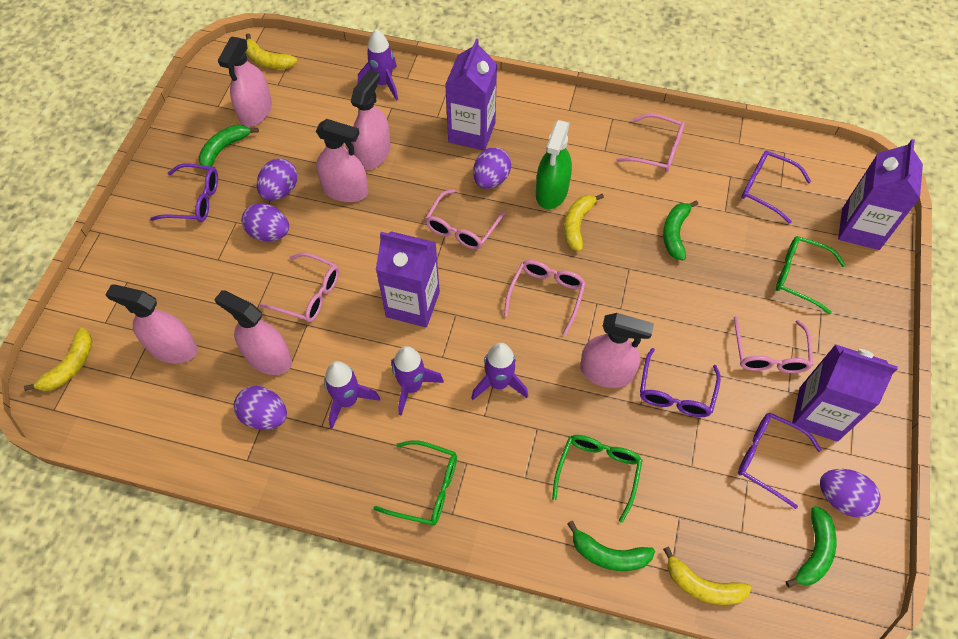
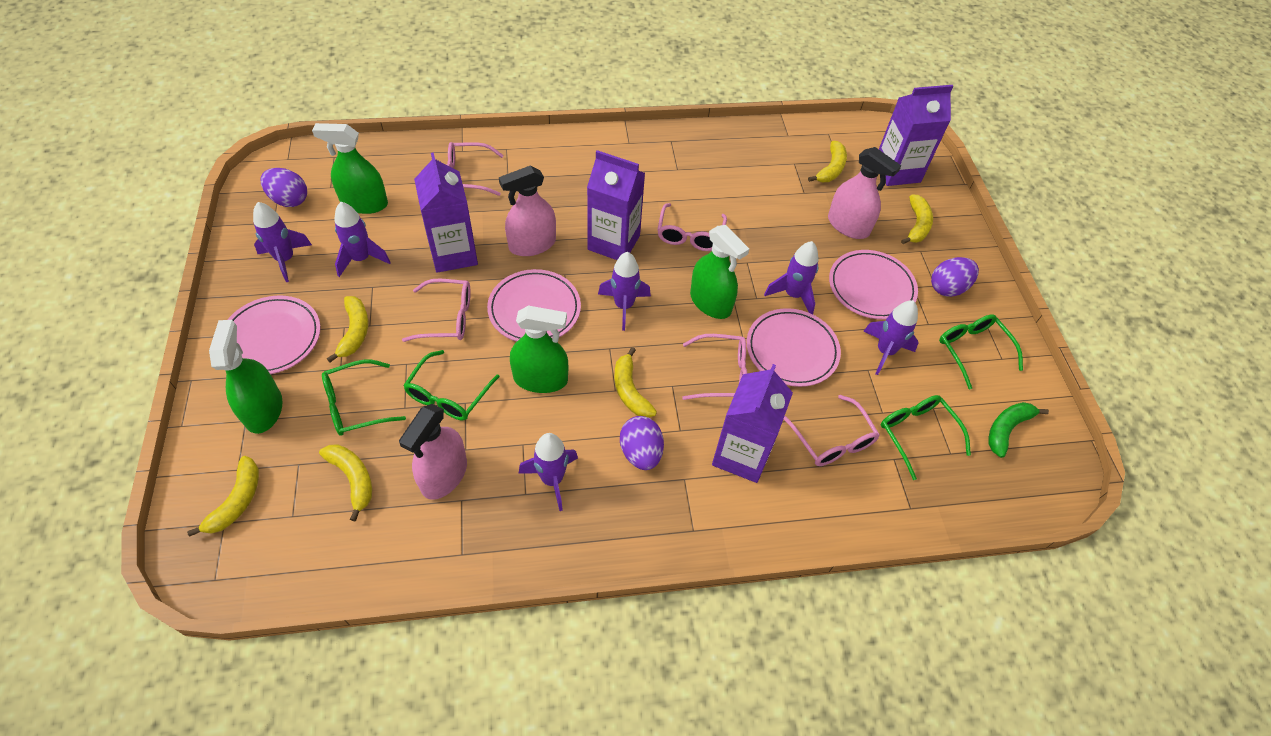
green banana: 4 -> 1
green glasses: 3 -> 4
green spray bottle: 1 -> 4
pink plate: 0 -> 4
pink spray bottle: 6 -> 3
purple egg: 5 -> 3
purple glasses: 4 -> 0
purple rocket: 4 -> 6
yellow banana: 4 -> 6

